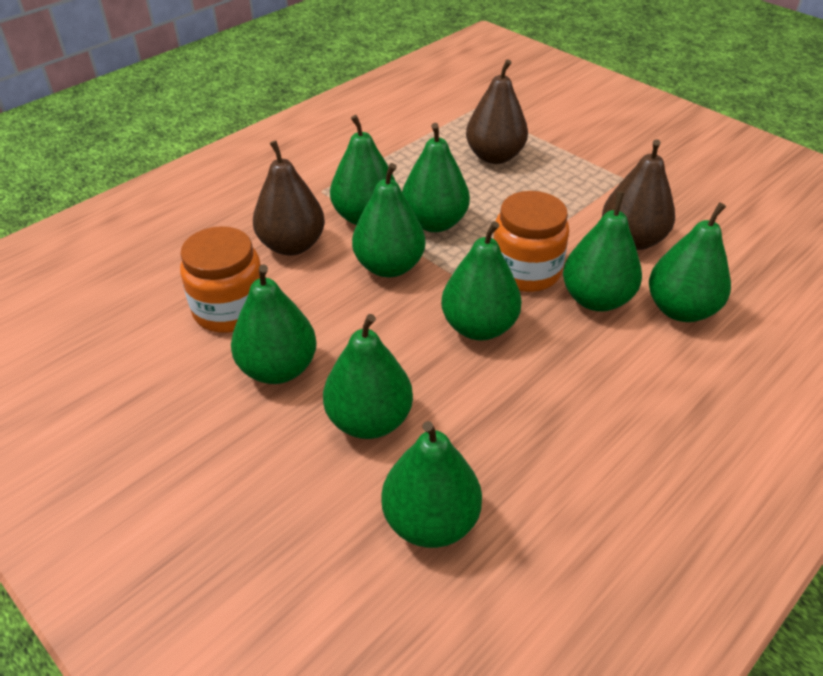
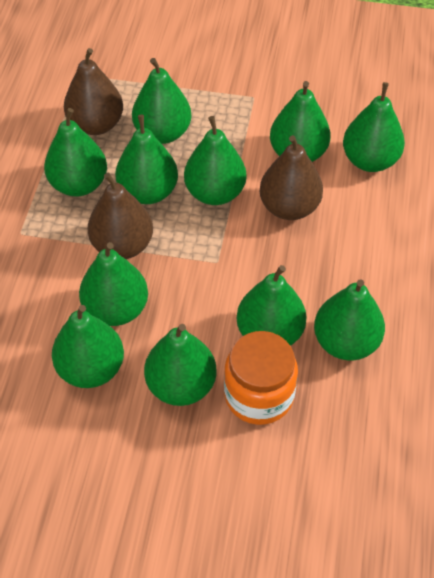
green pear: 9 -> 11
orange jar: 2 -> 1

